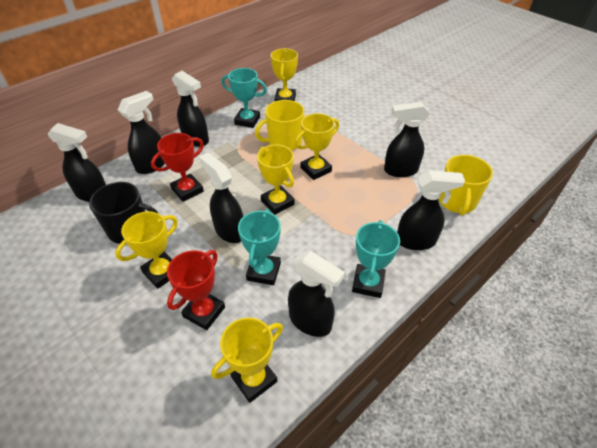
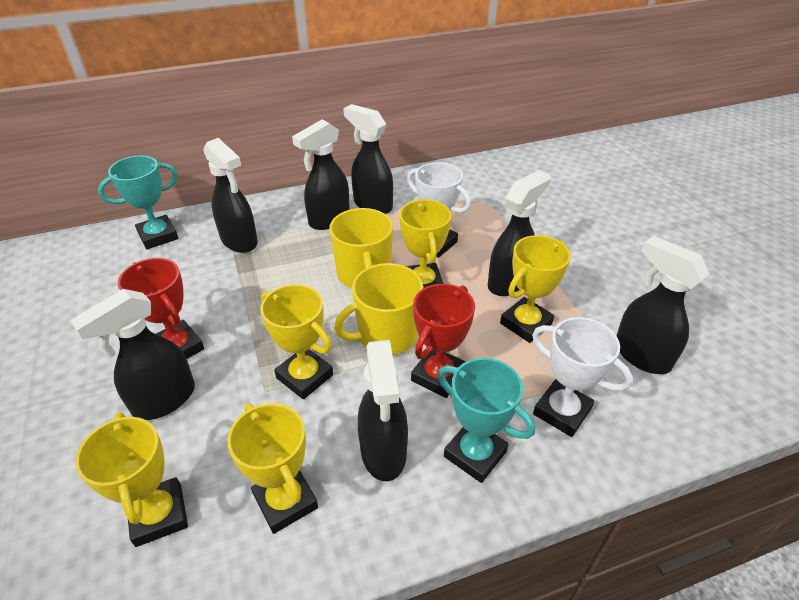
black mug: 1 -> 0
turquoise trophy: 3 -> 2
white trophy: 0 -> 2

